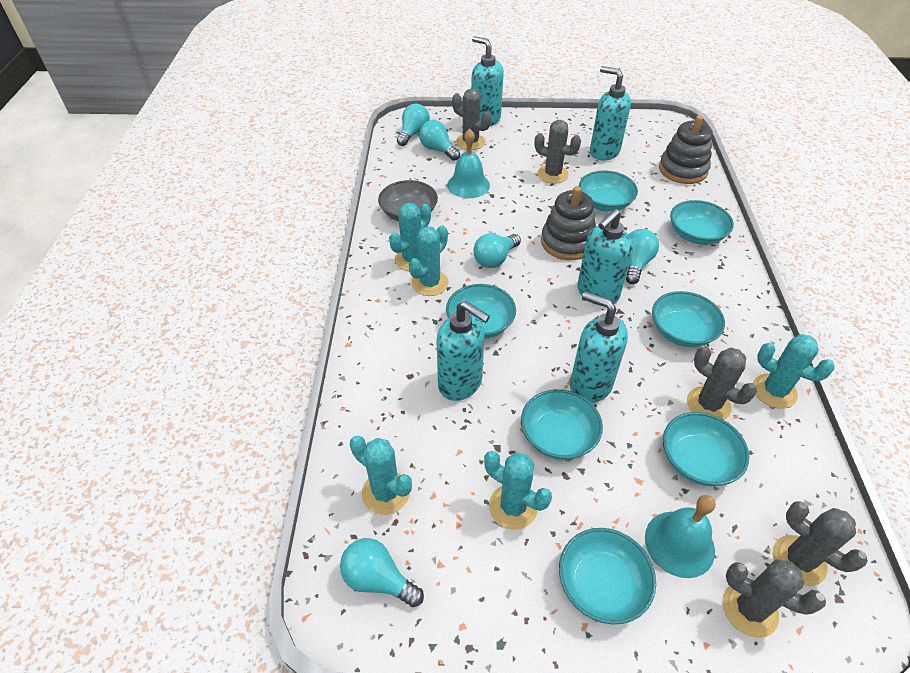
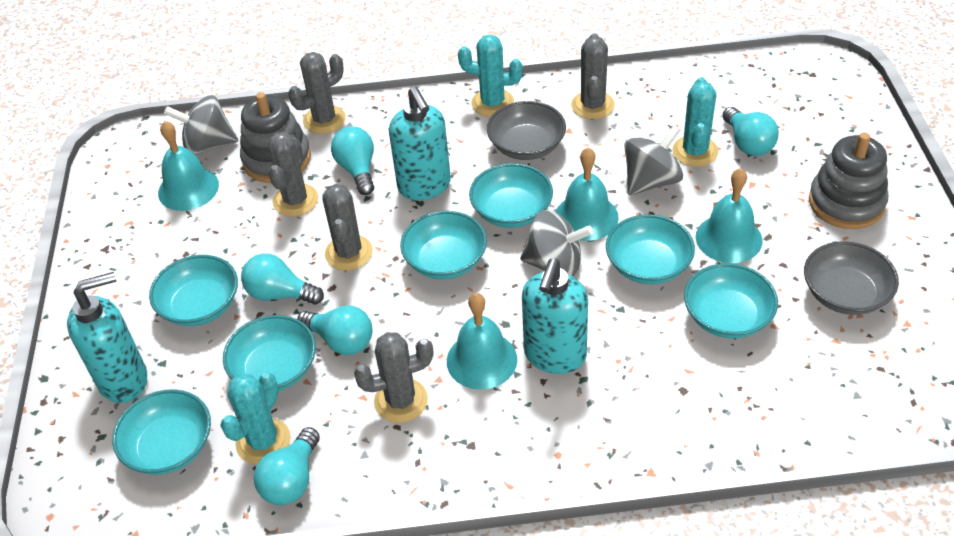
grey bowl: 1 -> 2
grey spinning top: 0 -> 3
turquoise bell: 2 -> 4
turquoise cactus: 5 -> 3
turquoise soap dispenser: 5 -> 3

